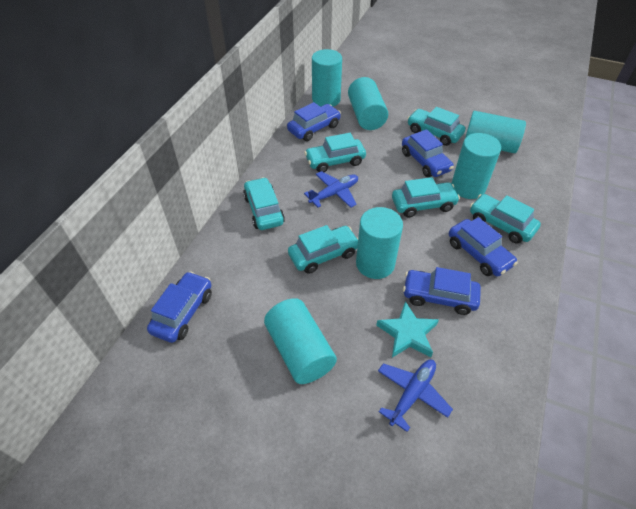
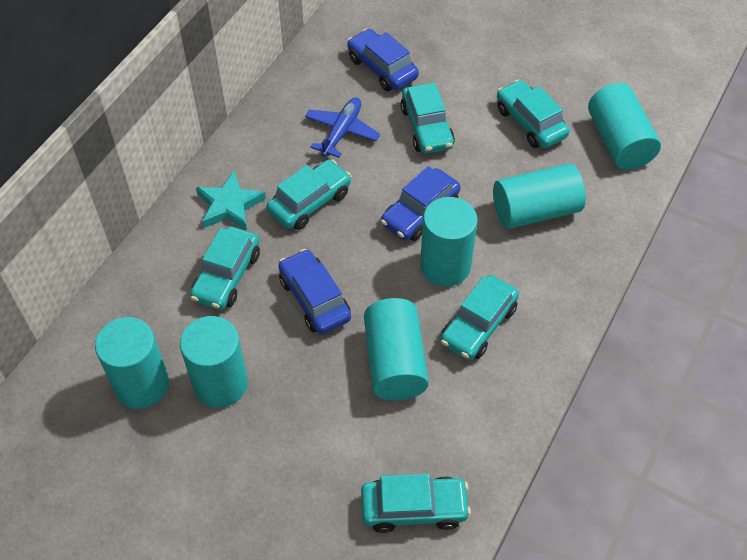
blue car: 5 -> 3
blue plane: 2 -> 1

